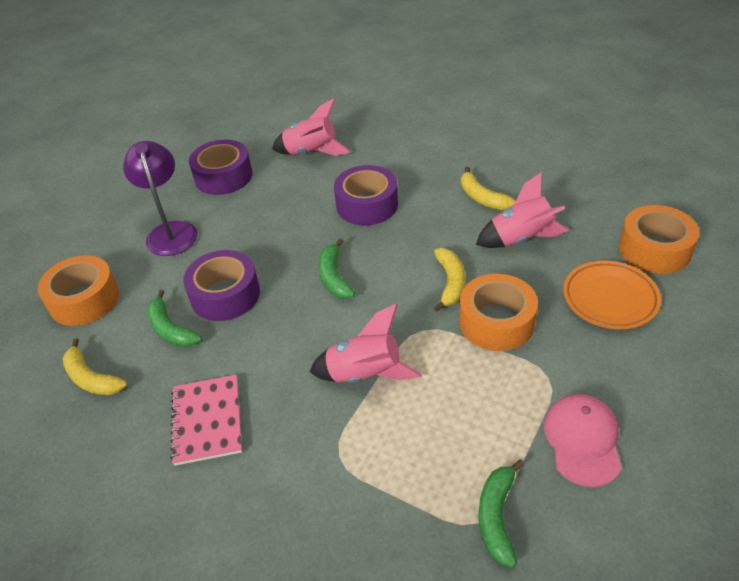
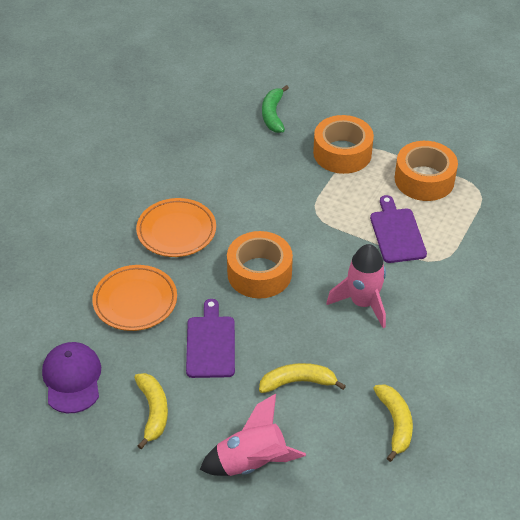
green banana: 3 -> 1
orange plate: 1 -> 2
pink cap: 1 -> 0
pink notebook: 1 -> 0
pink rocket: 3 -> 2
purple cap: 0 -> 1
purple cutting board: 0 -> 2
purple lamp: 1 -> 0
purple tape: 3 -> 0

